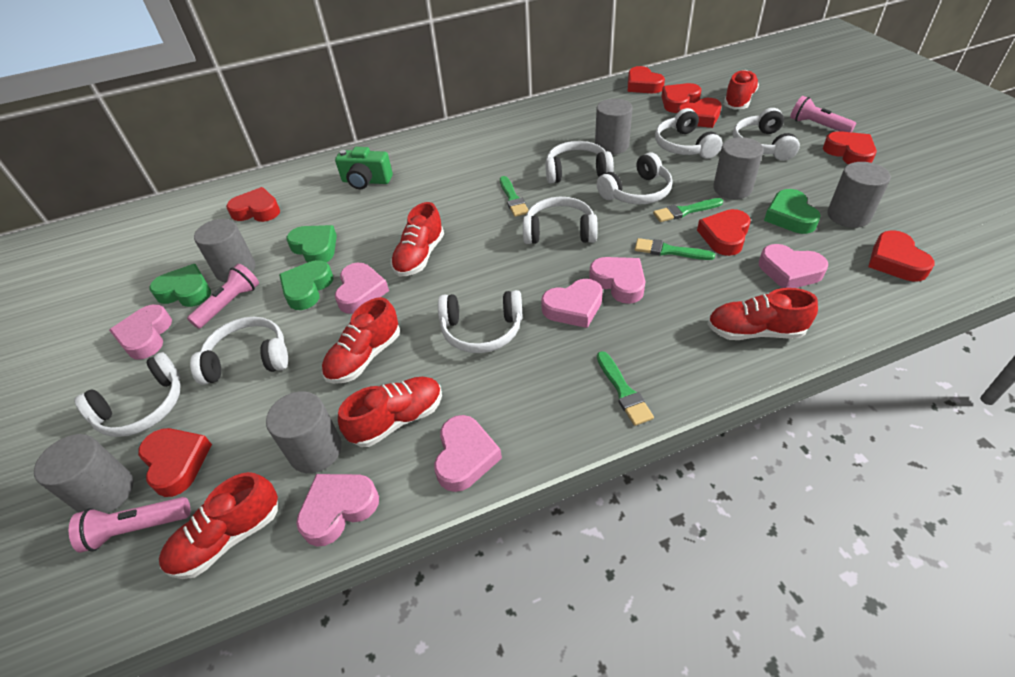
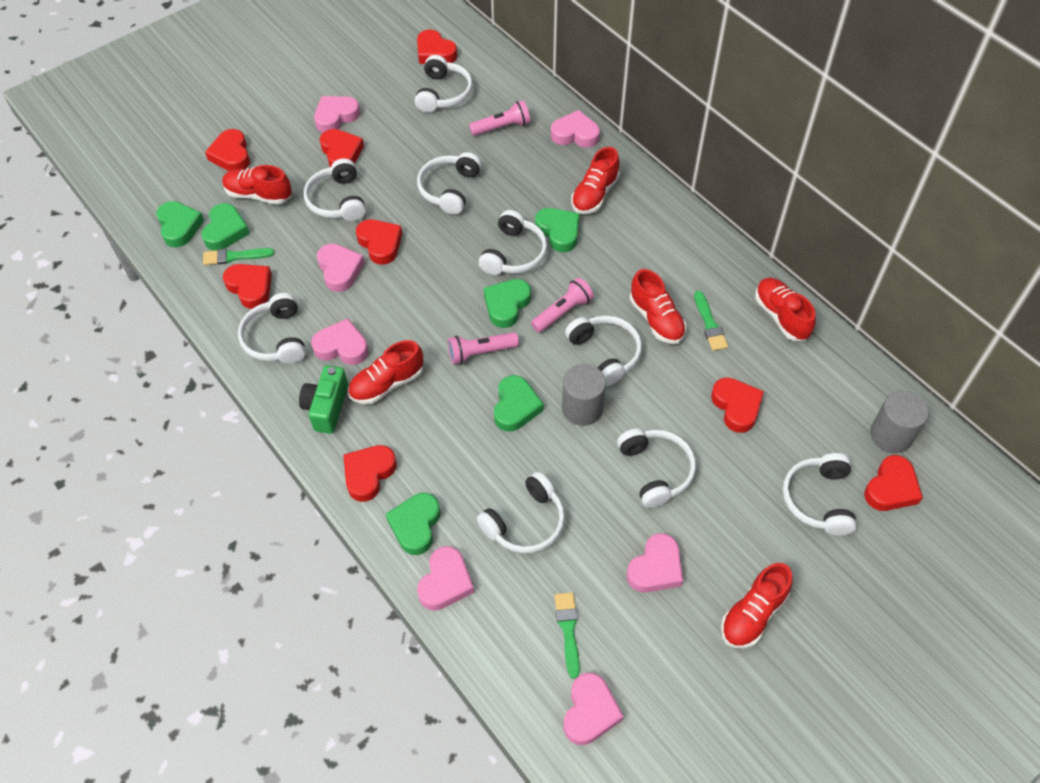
green brush: 4 -> 3
green heart: 4 -> 6
grey cylinder: 6 -> 2
white headphones: 8 -> 9

